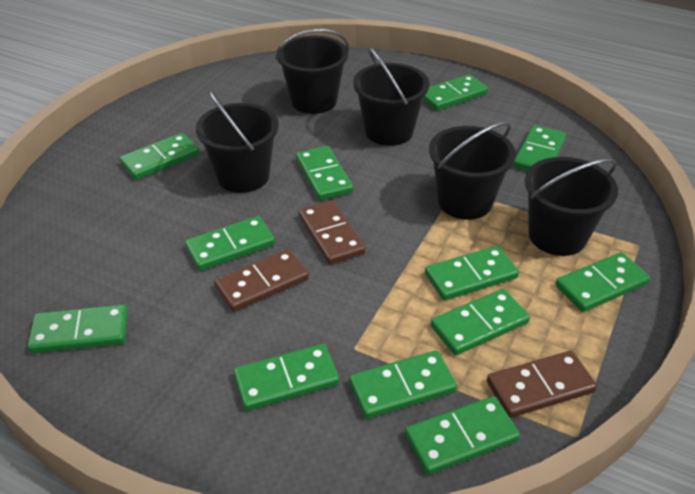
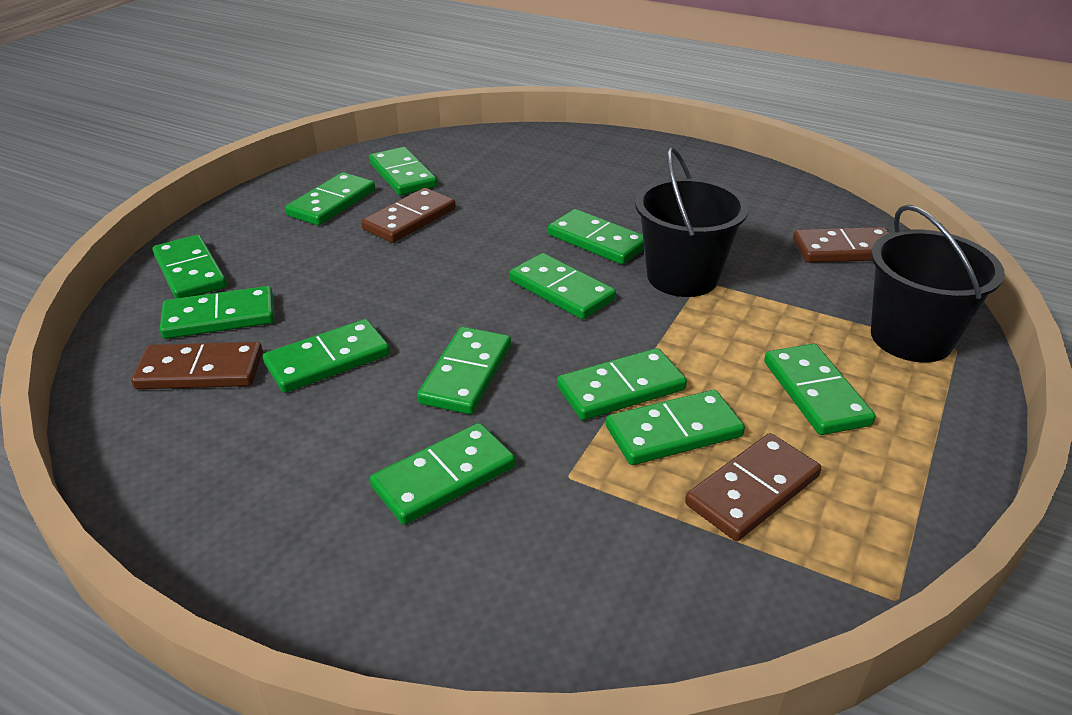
black bucket: 5 -> 2
brown domino: 3 -> 4

